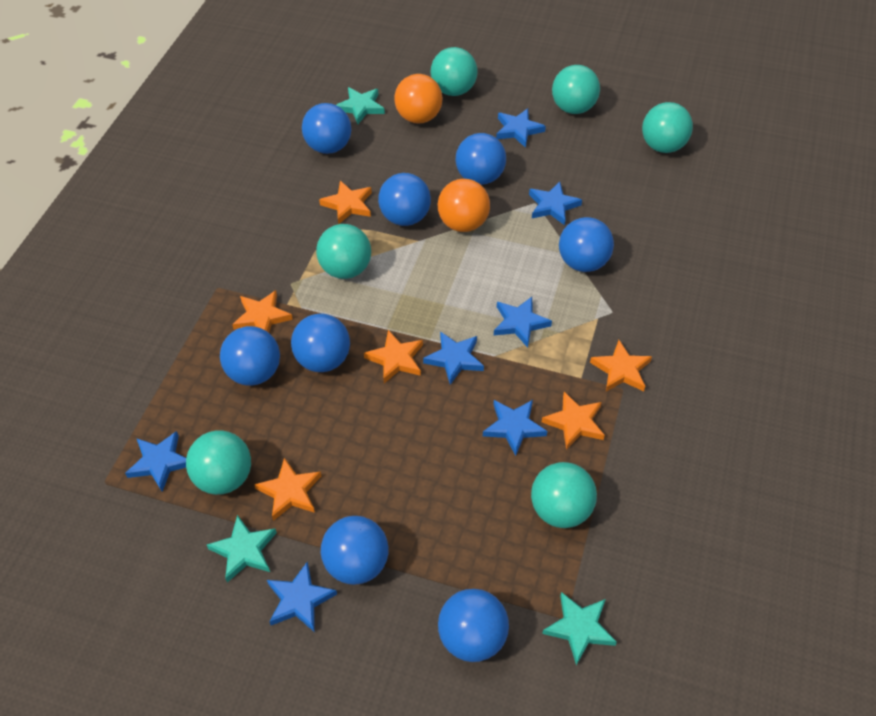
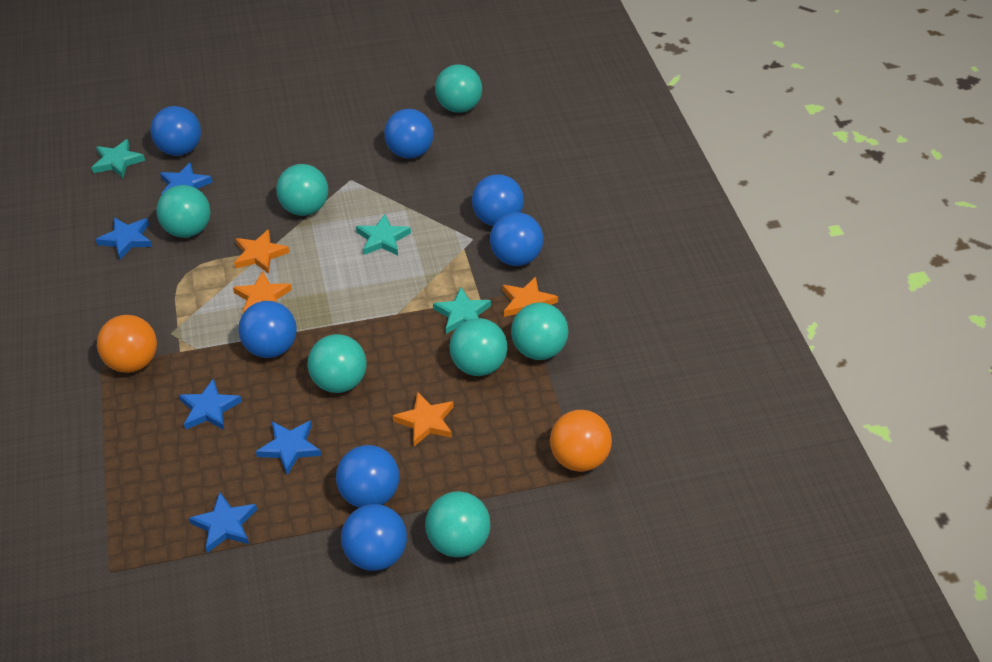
blue ball: 8 -> 7
blue star: 7 -> 5
orange star: 6 -> 4
turquoise ball: 6 -> 7

